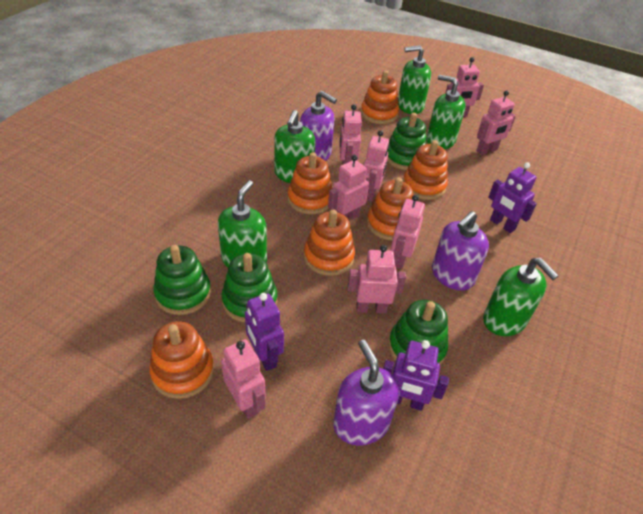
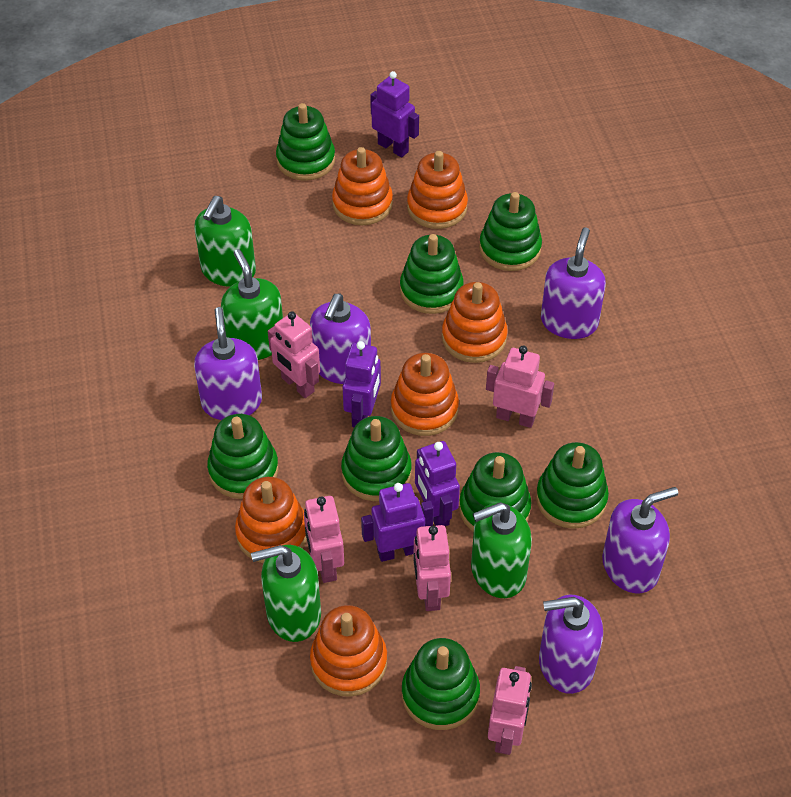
green soap dispenser: 5 -> 4
green stacking toy: 4 -> 8
pink robot: 8 -> 5
purple robot: 3 -> 4
purple soap dispenser: 3 -> 5

